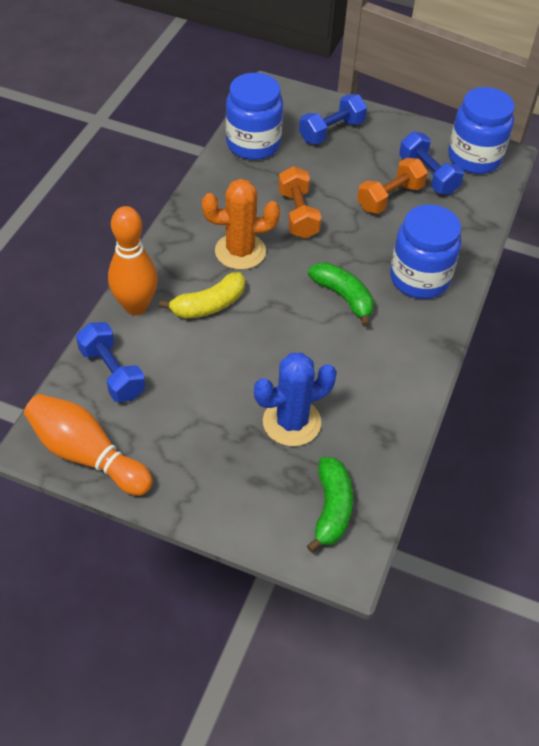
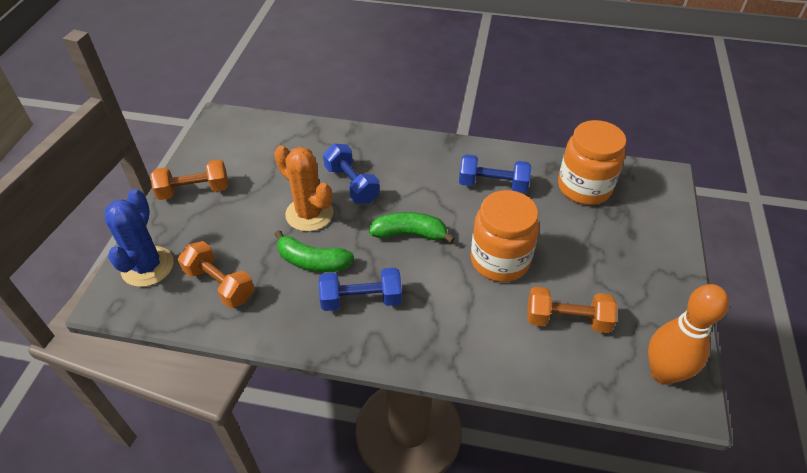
blue jar: 3 -> 0
orange bowling pin: 2 -> 1
orange dumbbell: 2 -> 3
orange jar: 0 -> 2
yellow banana: 1 -> 0

